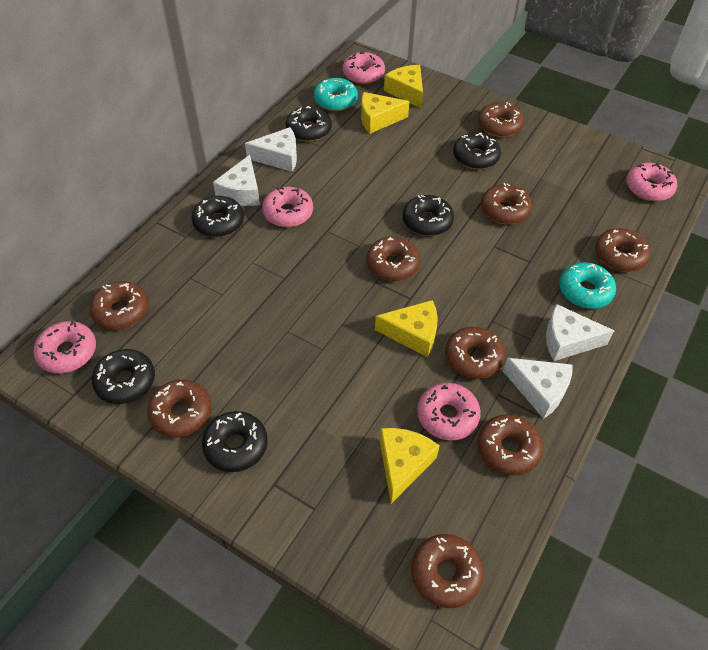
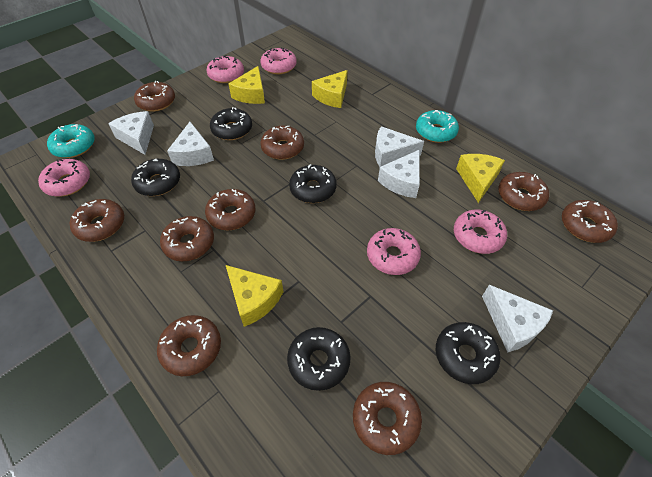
black donut: 6 -> 5
white cheese: 4 -> 5

